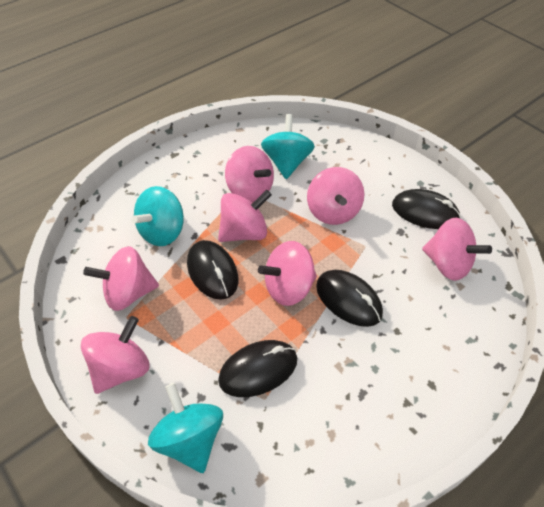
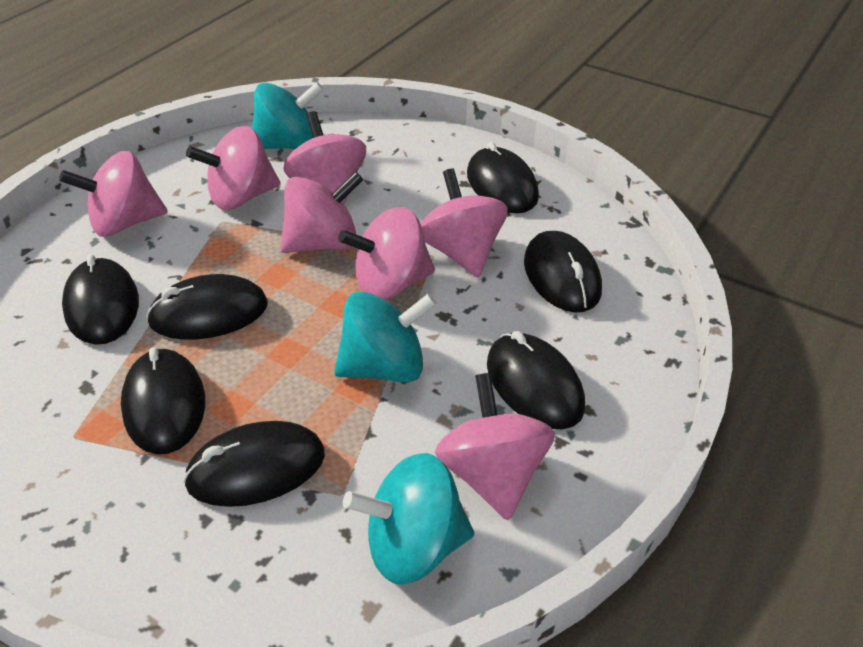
black mouse: 4 -> 7

